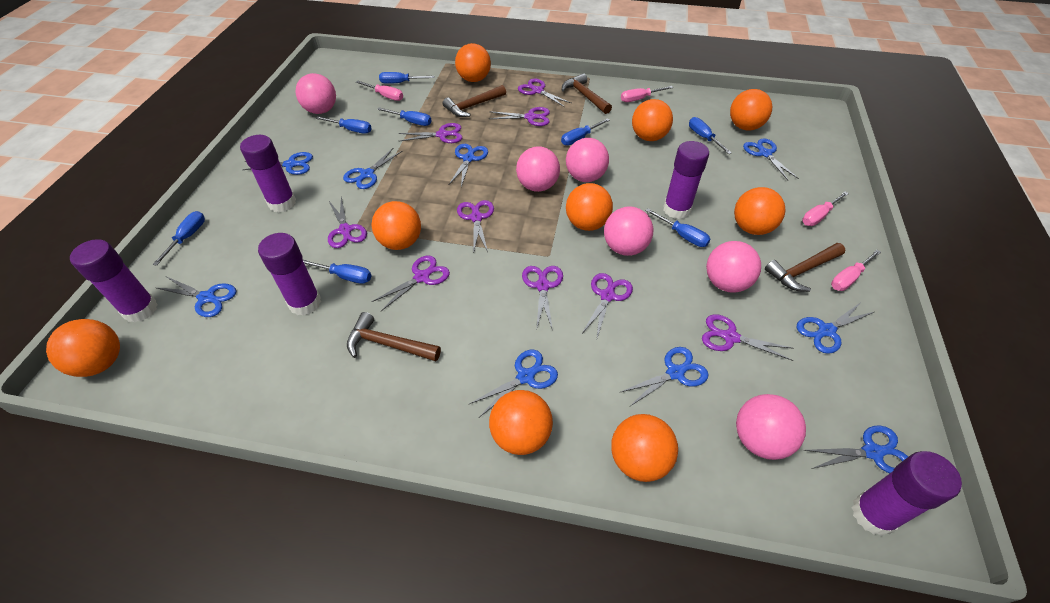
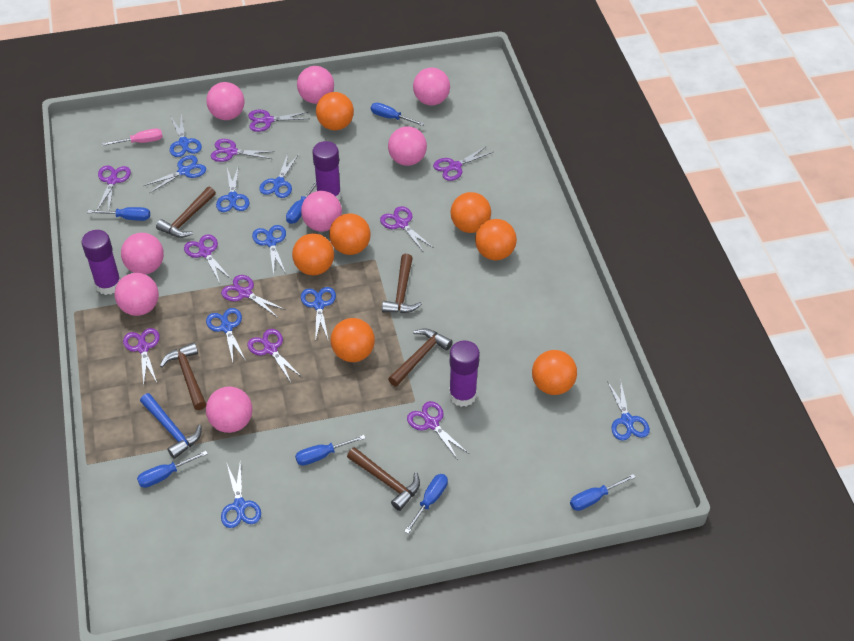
blue hammer: 0 -> 1
blue screwdriver: 8 -> 7
brown hammer: 4 -> 5
orange ball: 9 -> 7
pink ball: 6 -> 8
pink screwdriver: 4 -> 1
purple glue stick: 5 -> 3
purple scissors: 9 -> 10

